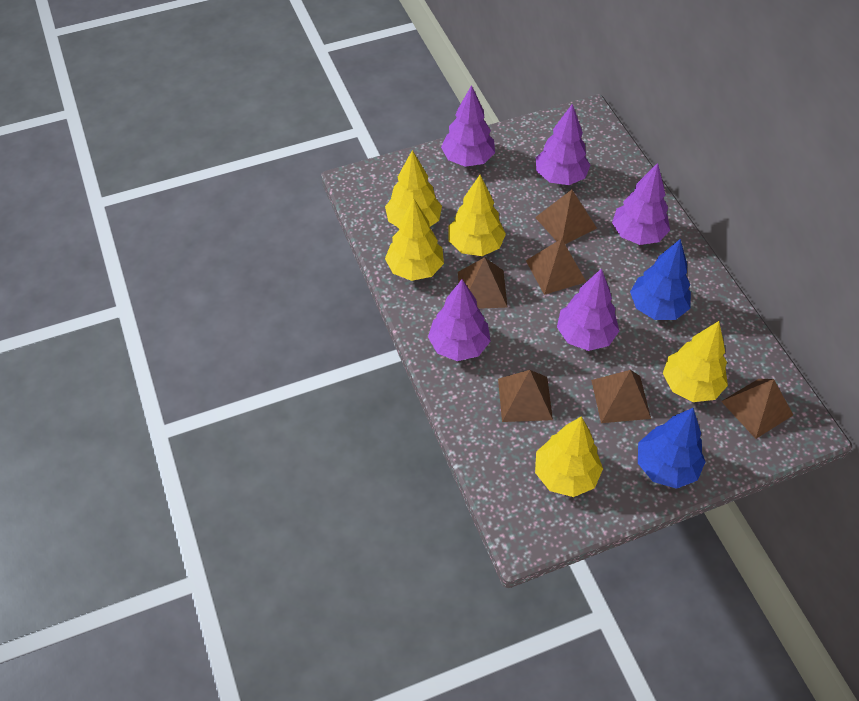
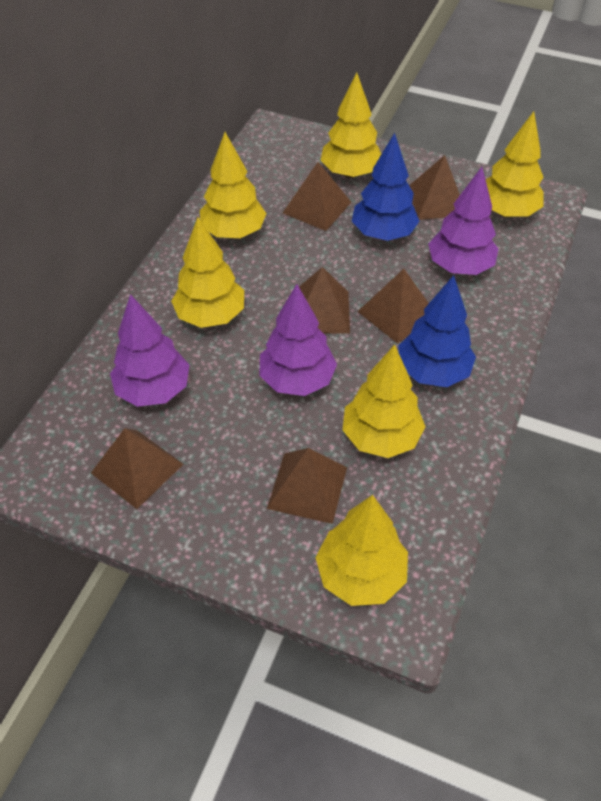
purple tree: 5 -> 3
yellow tree: 5 -> 6

